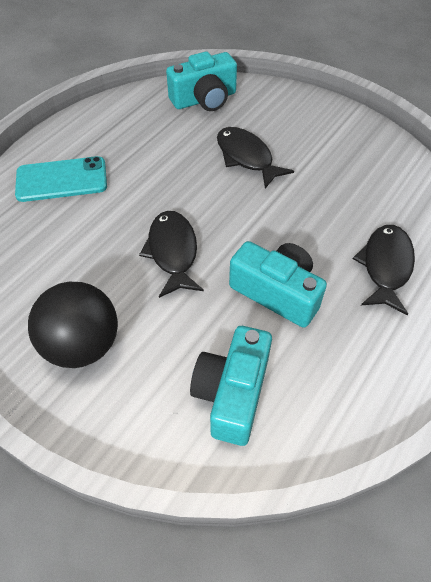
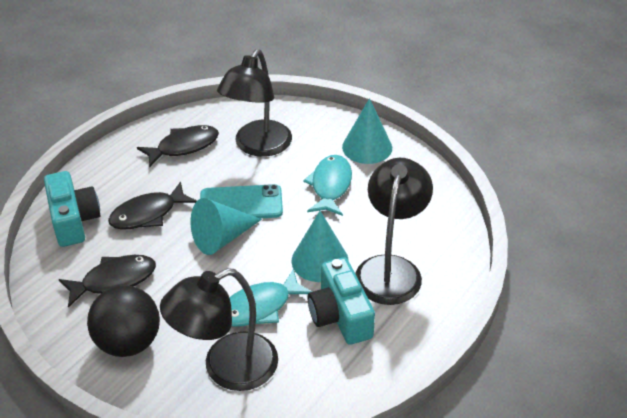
black lamp: 0 -> 3
turquoise camera: 3 -> 2
turquoise cone: 0 -> 3
turquoise fish: 0 -> 2

